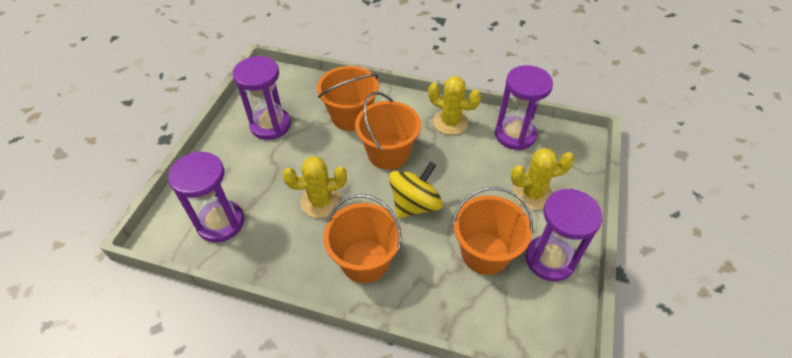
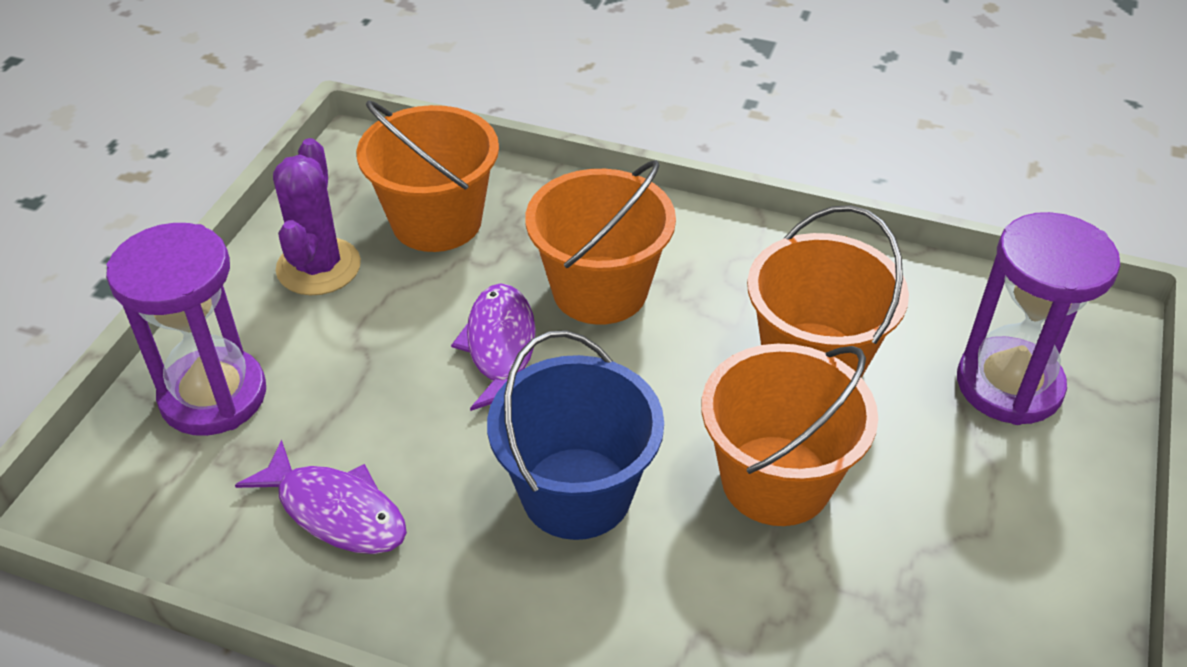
blue bucket: 0 -> 1
purple cactus: 0 -> 1
purple fish: 0 -> 2
purple hourglass: 4 -> 2
yellow cactus: 3 -> 0
yellow spinning top: 1 -> 0

